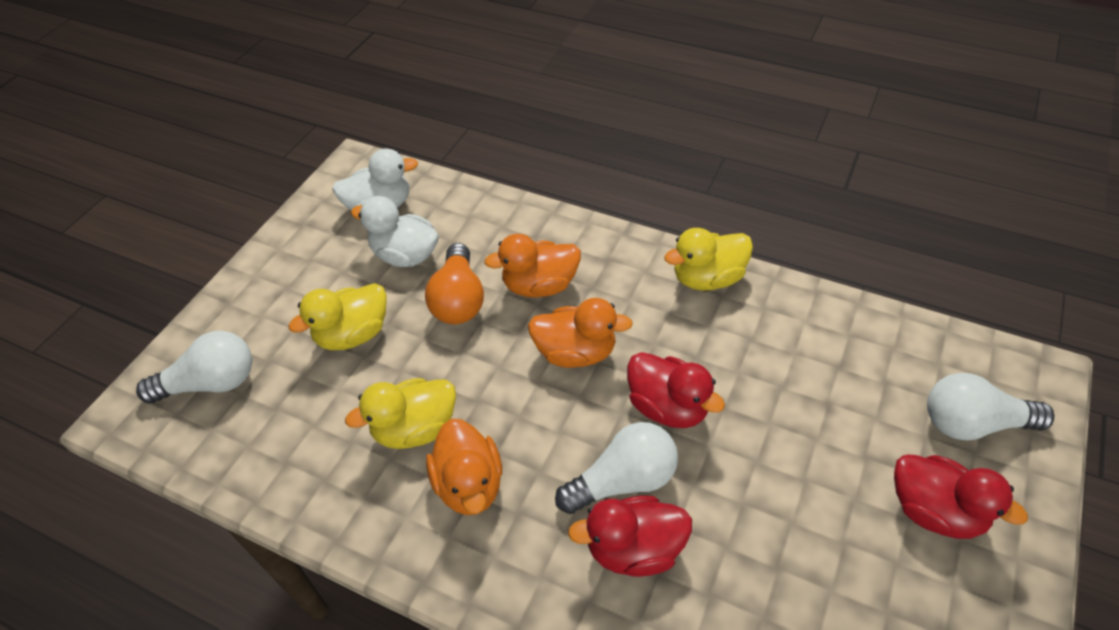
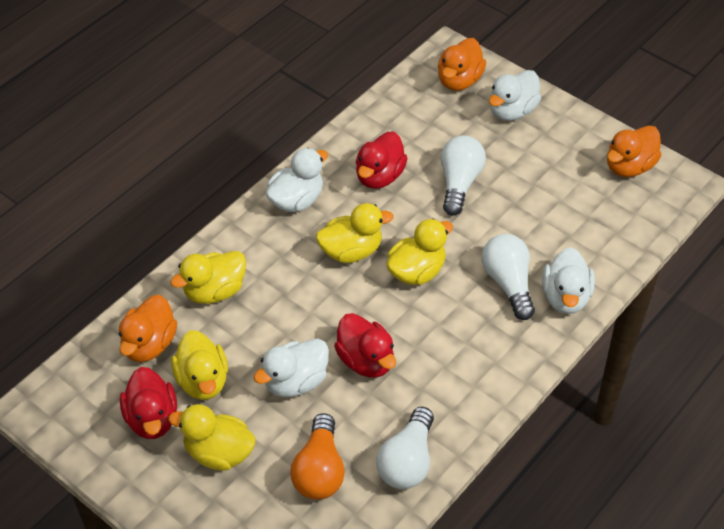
white duck: 2 -> 4
yellow duck: 3 -> 5

